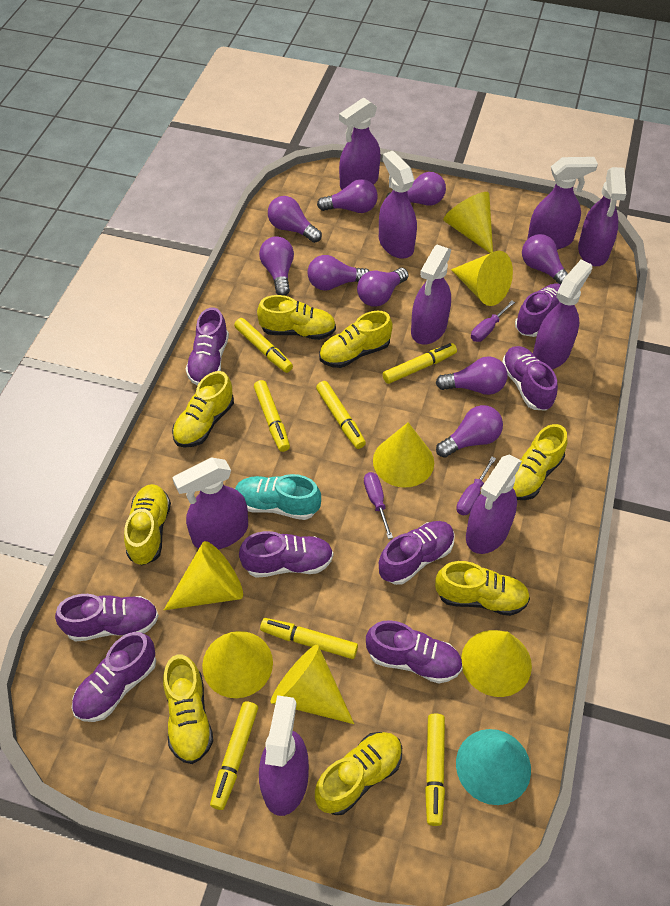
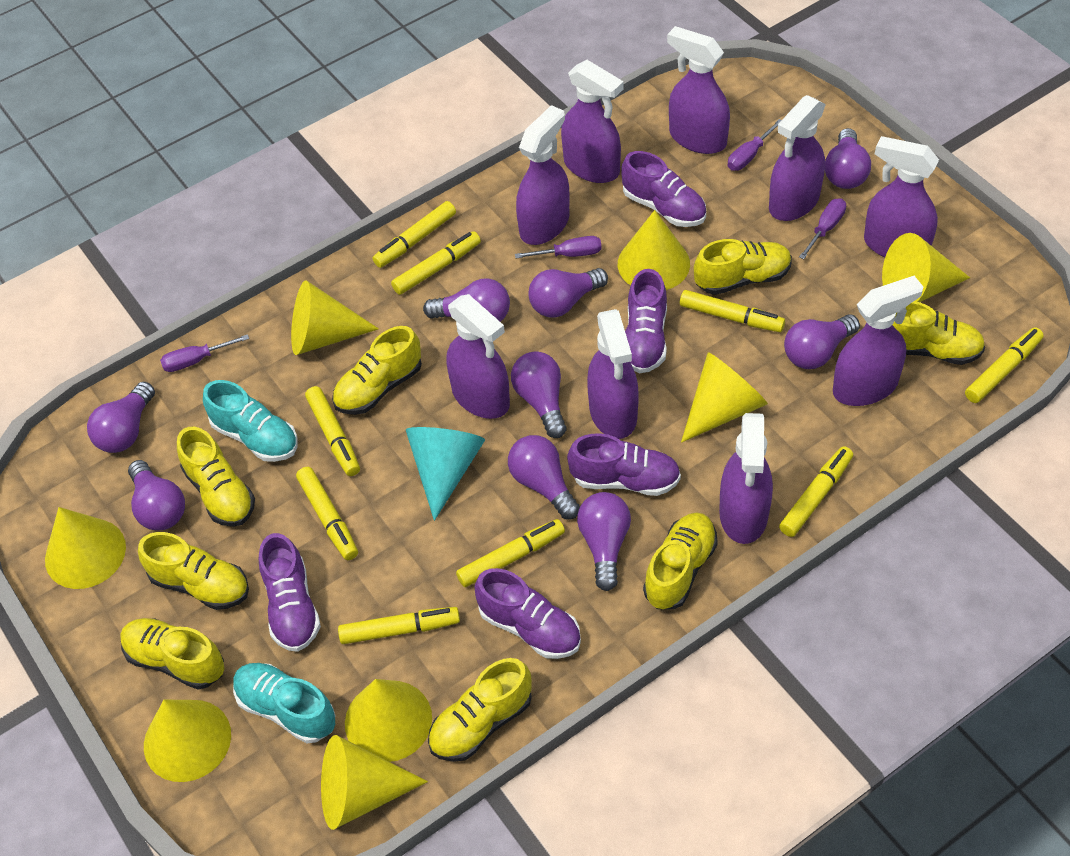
purple screwdriver: 3 -> 4
purple shoe: 8 -> 5
turquoise shoe: 1 -> 2
yellow cone: 7 -> 8
yellow marker: 7 -> 9

